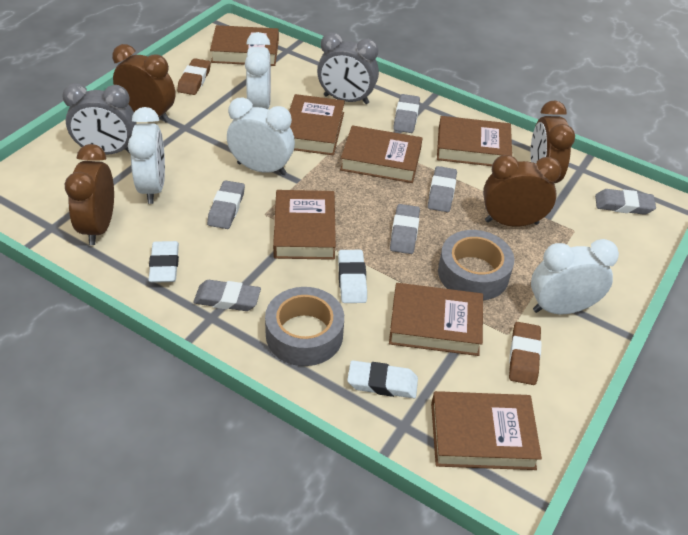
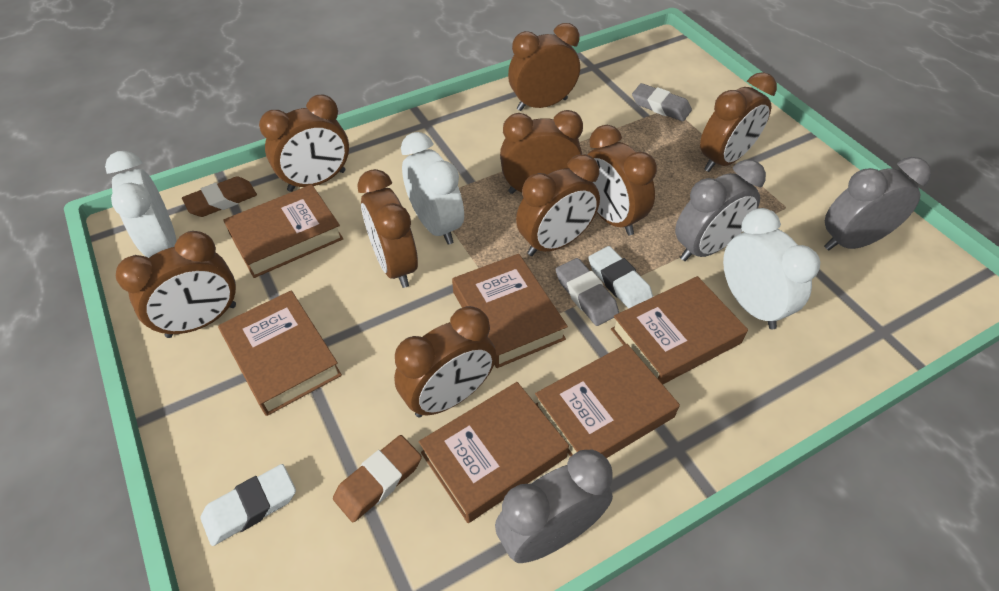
brown book: 7 -> 6
brown clock: 4 -> 9
grey clock: 2 -> 3
grey eraser: 6 -> 2
grey tape: 2 -> 0
white clock: 4 -> 3
white eraser: 3 -> 2

